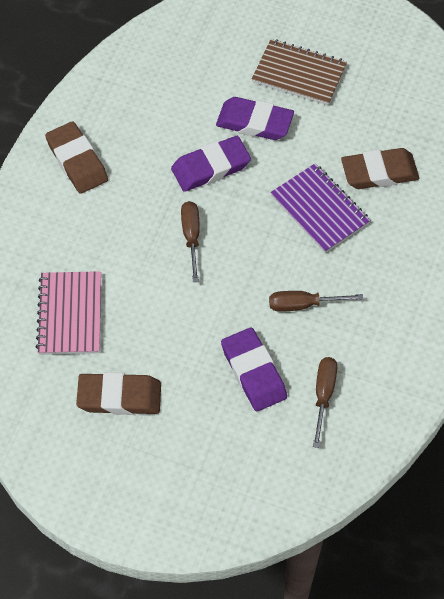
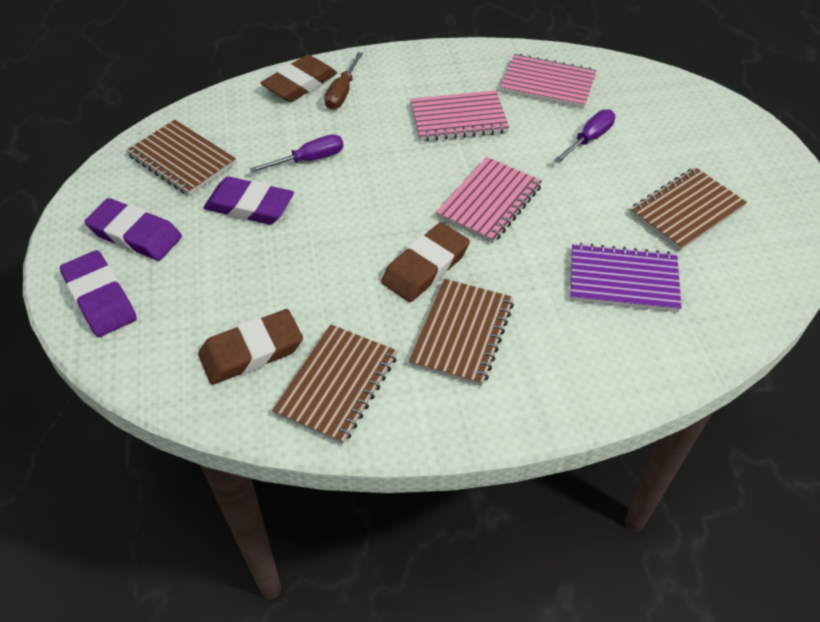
brown notebook: 1 -> 4
brown screwdriver: 3 -> 1
pink notebook: 1 -> 3
purple screwdriver: 0 -> 2

